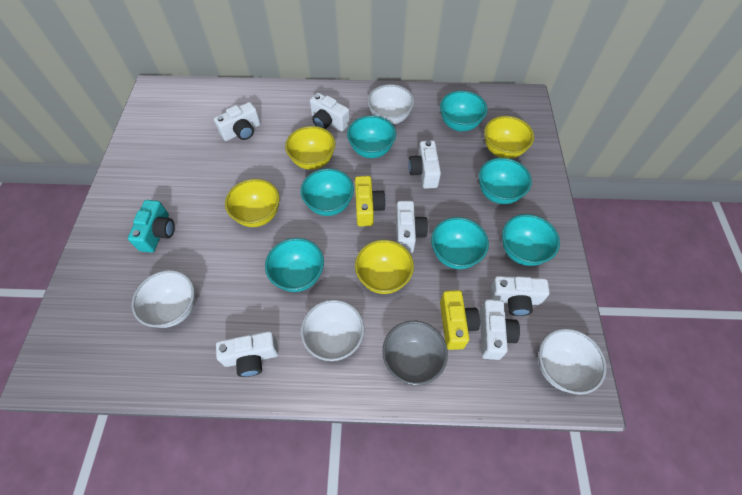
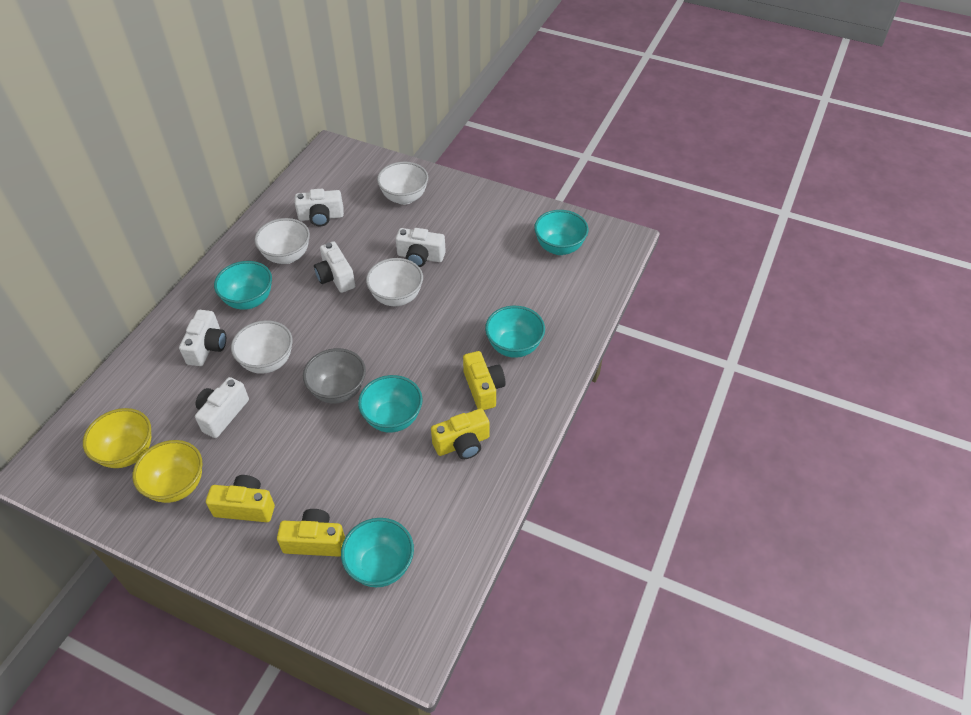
turquoise bowl: 7 -> 5
turquoise camera: 1 -> 0
white camera: 7 -> 5
yellow bowl: 4 -> 2
yellow camera: 2 -> 4

